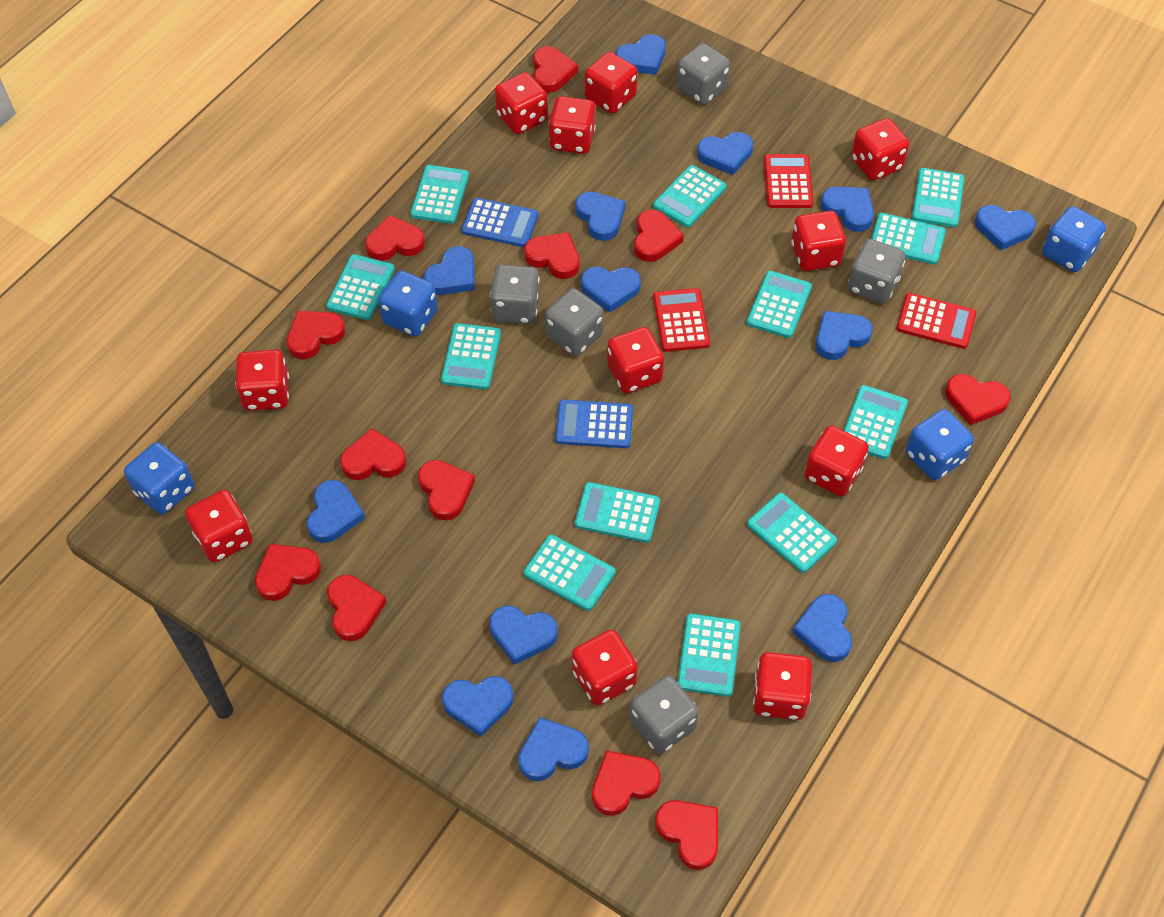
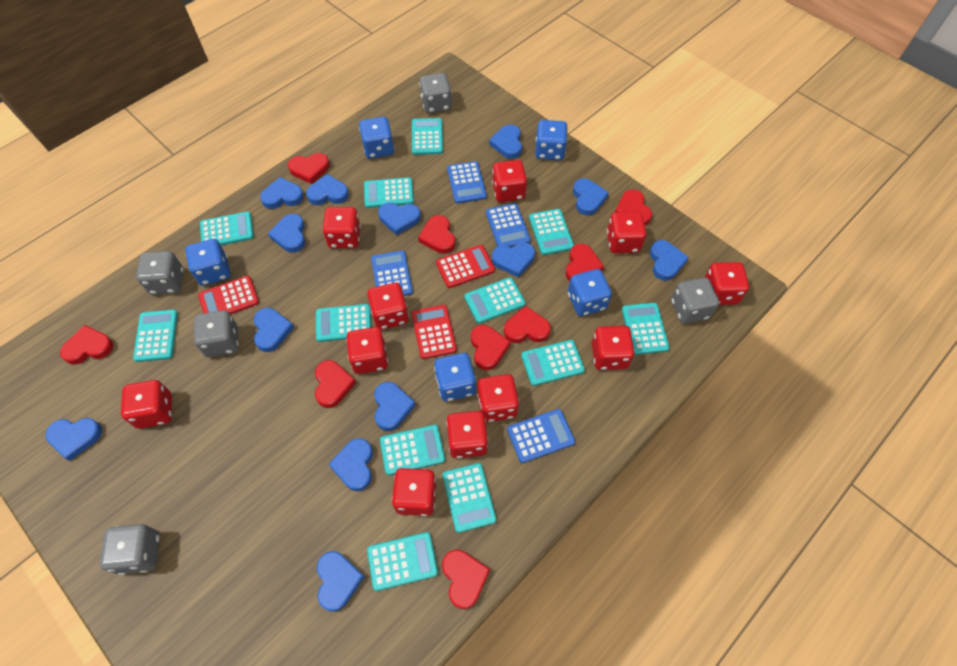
blue calculator: 2 -> 4
blue dice: 4 -> 5
red heart: 12 -> 9

